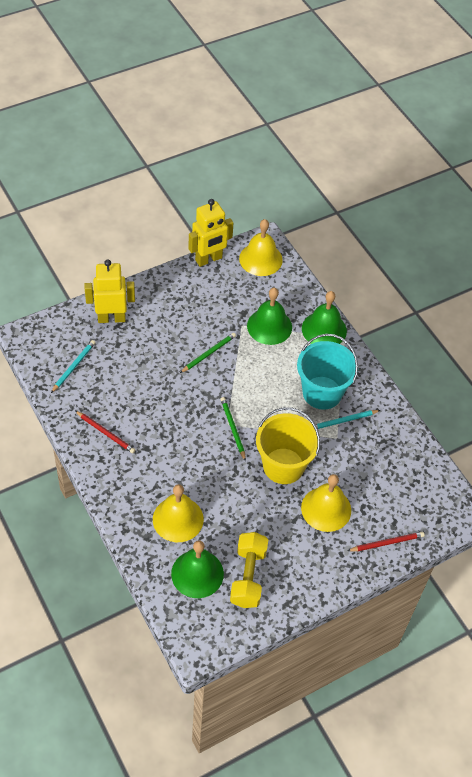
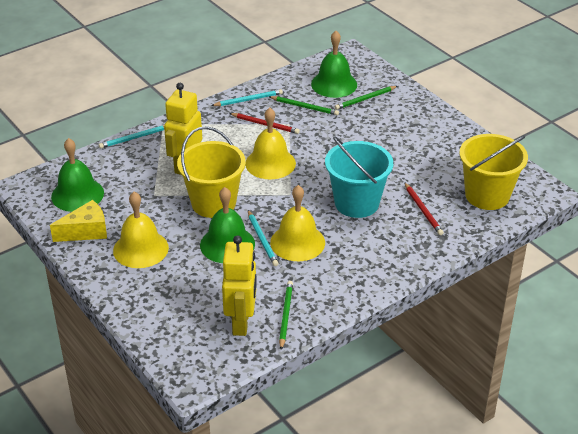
green pencil: 2 -> 3
turquoise pencil: 2 -> 3
yellow bucket: 1 -> 2
yellow cheese: 0 -> 1
yellow dumbbell: 1 -> 0

